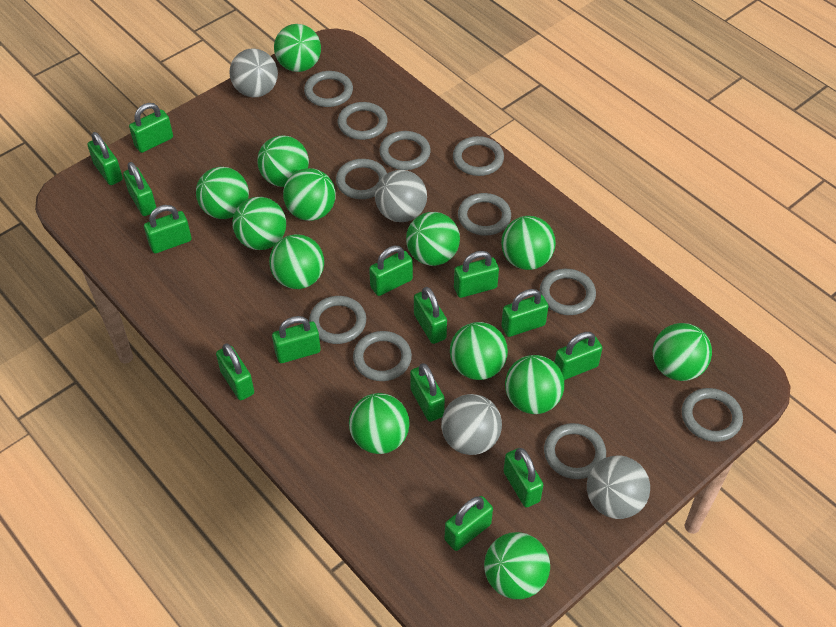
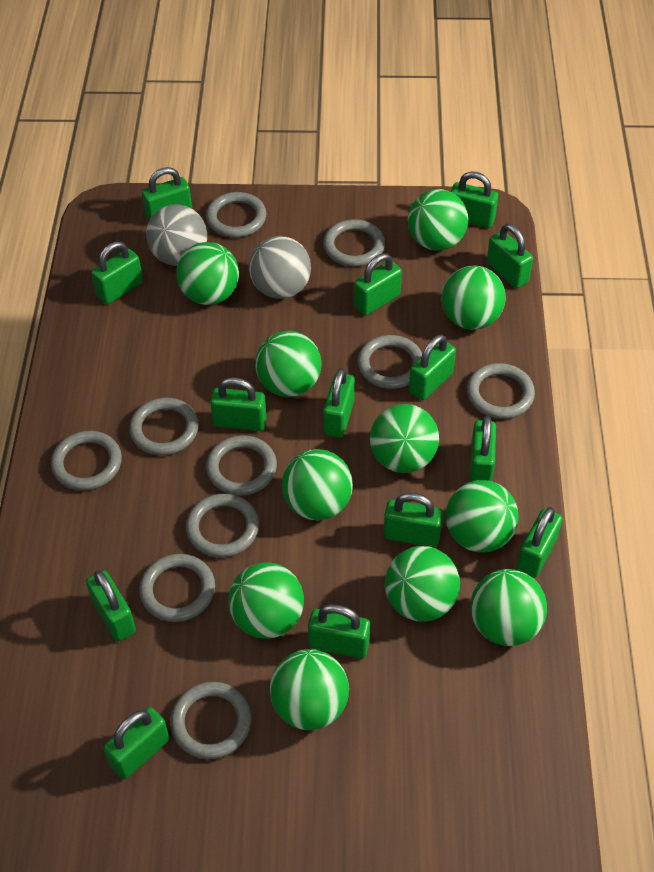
green ball: 13 -> 11
grey ball: 4 -> 2
grey ring: 11 -> 10

